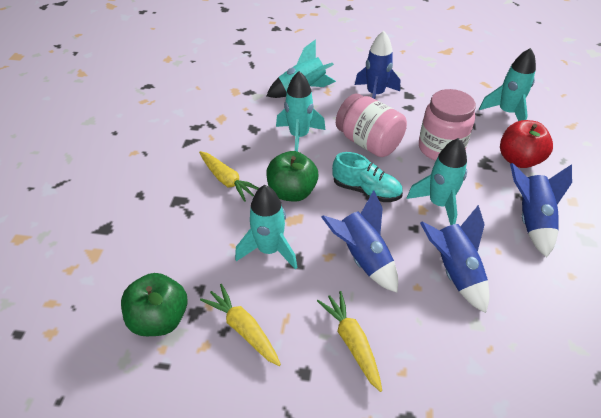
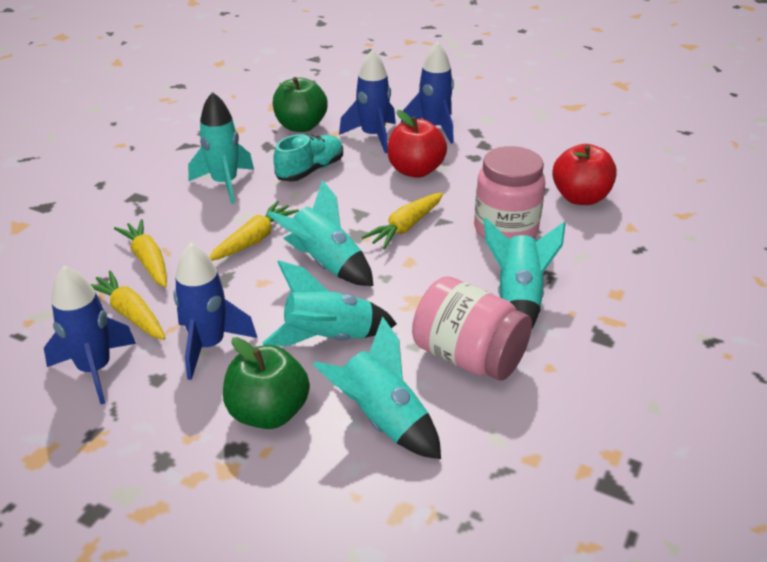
red apple: 1 -> 2
yellow carrot: 3 -> 4

